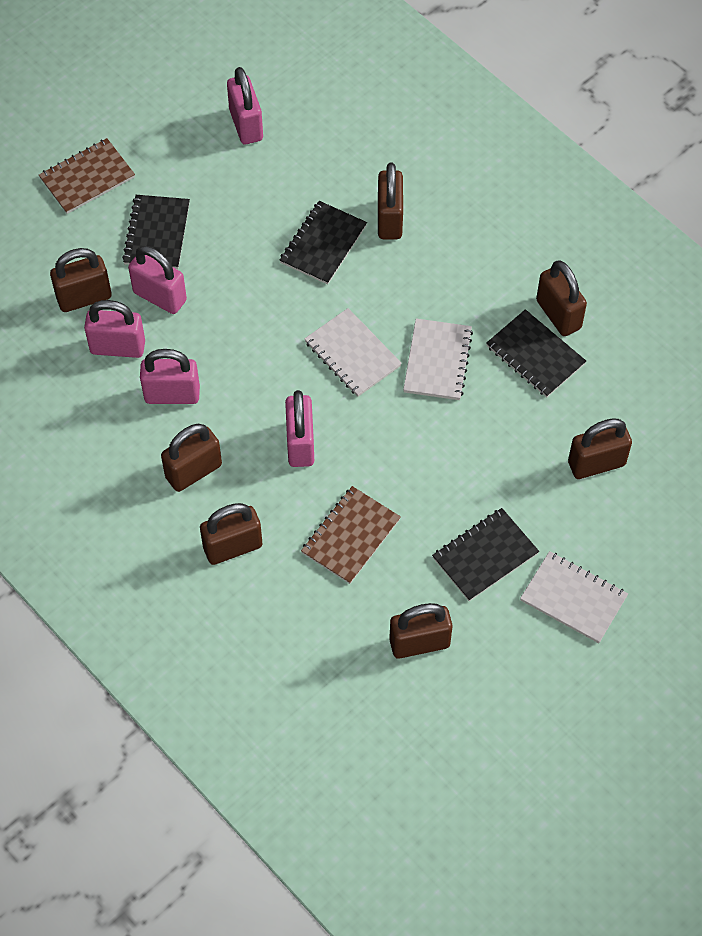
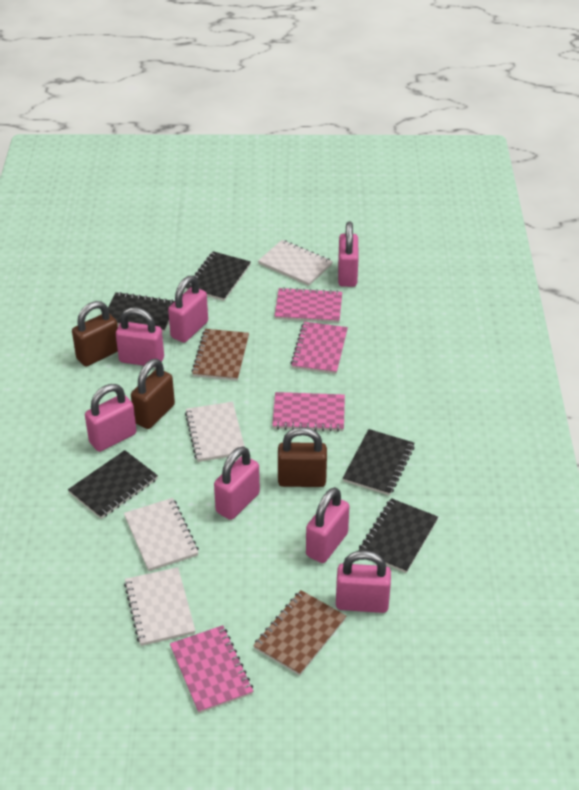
black notebook: 4 -> 5
brown padlock: 7 -> 3
pink notebook: 0 -> 4
pink padlock: 5 -> 7
white notebook: 3 -> 4

